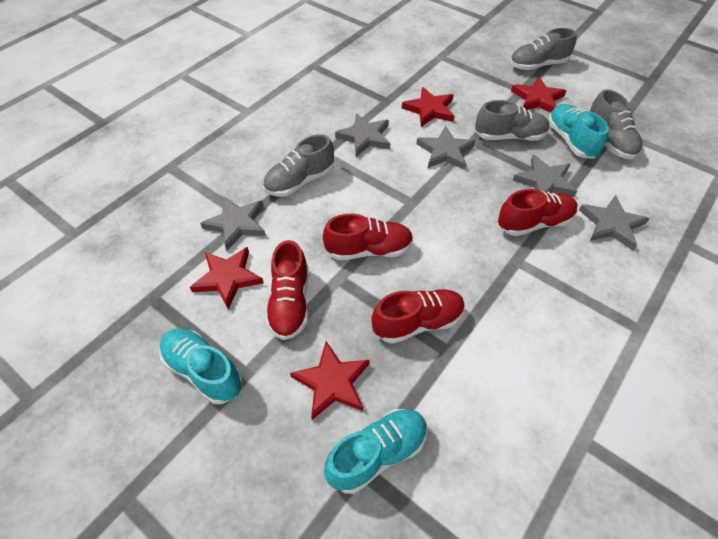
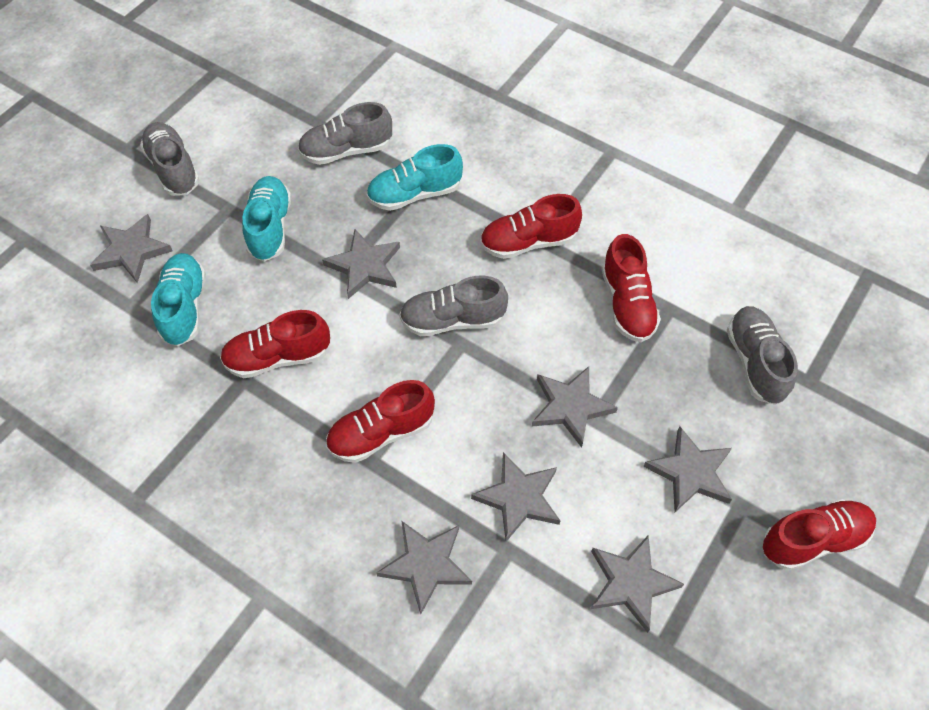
grey star: 5 -> 7
red shoe: 4 -> 5
red star: 4 -> 0

